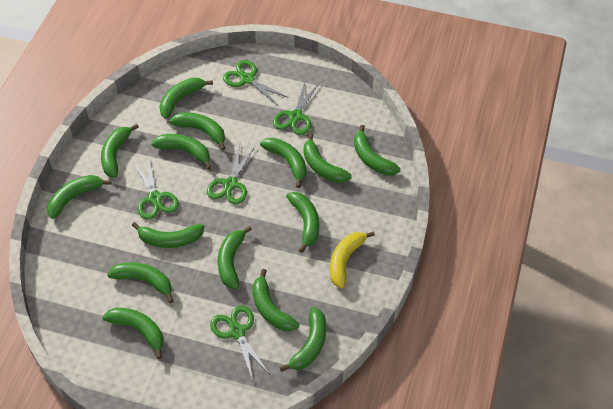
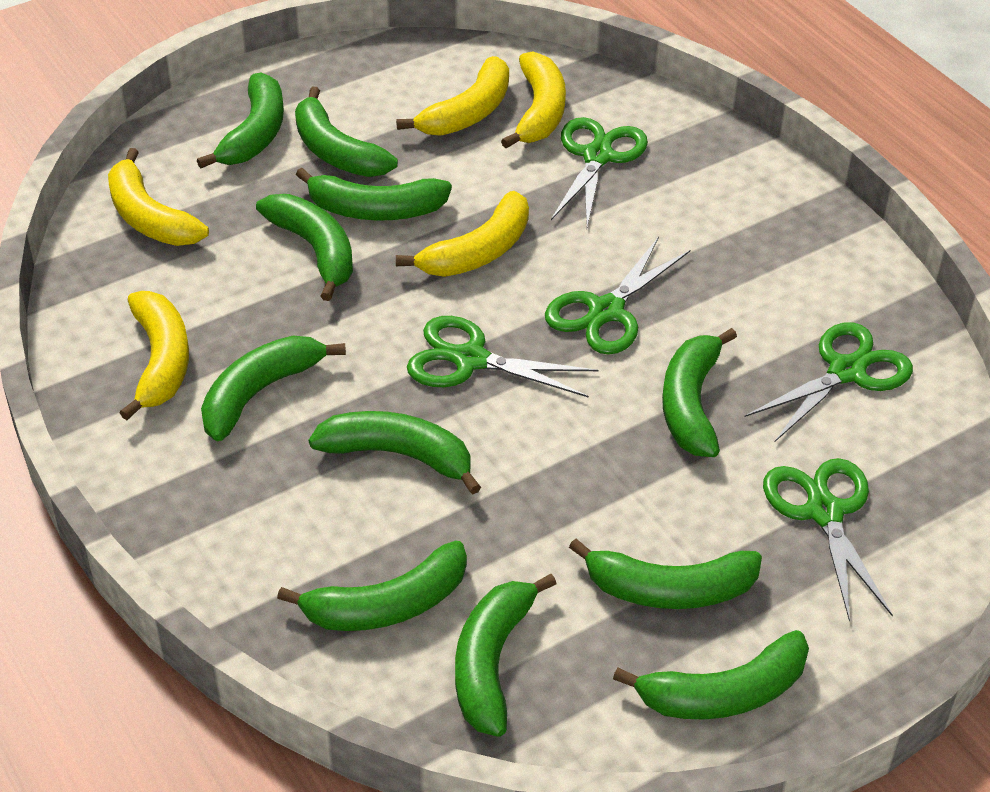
green banana: 15 -> 11
yellow banana: 1 -> 5

